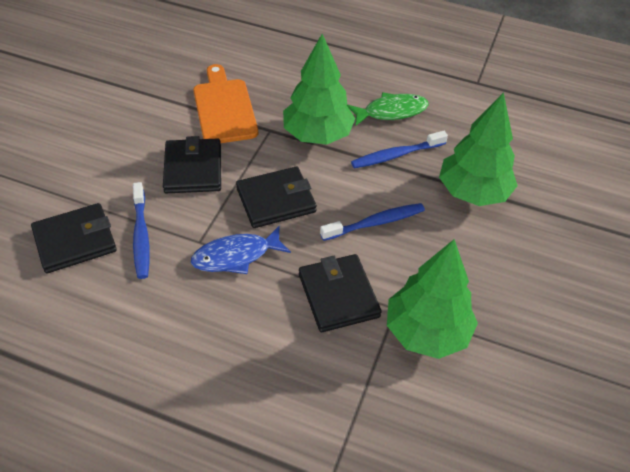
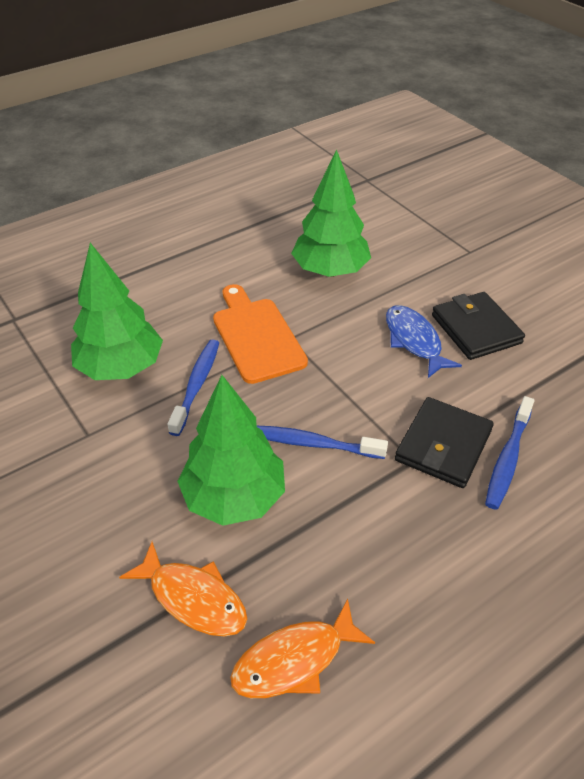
black wallet: 4 -> 2
green fish: 1 -> 0
orange fish: 0 -> 2

